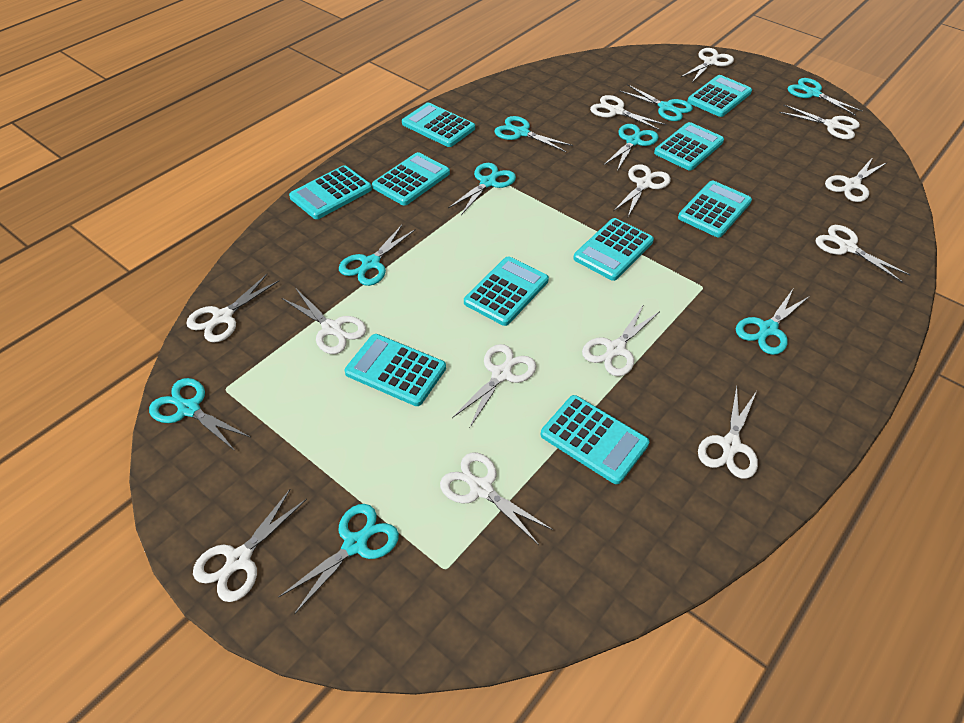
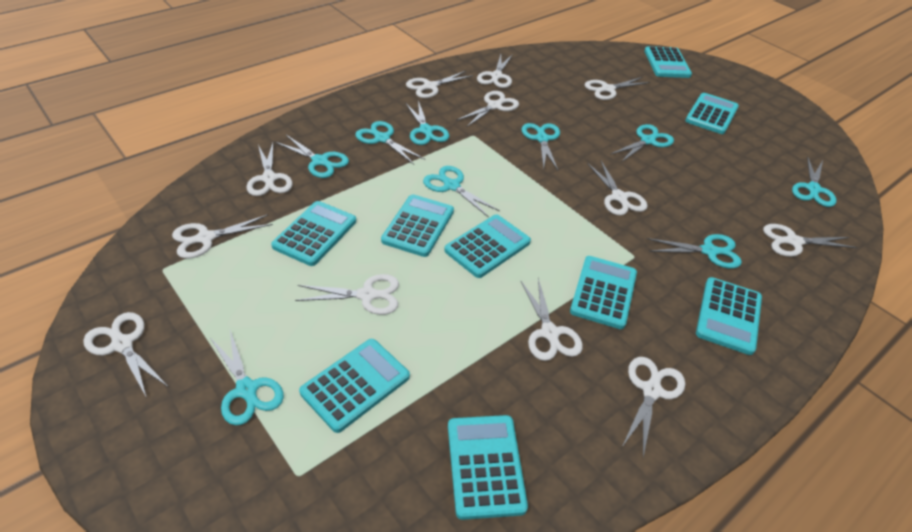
turquoise calculator: 10 -> 9
white scissors: 13 -> 12

